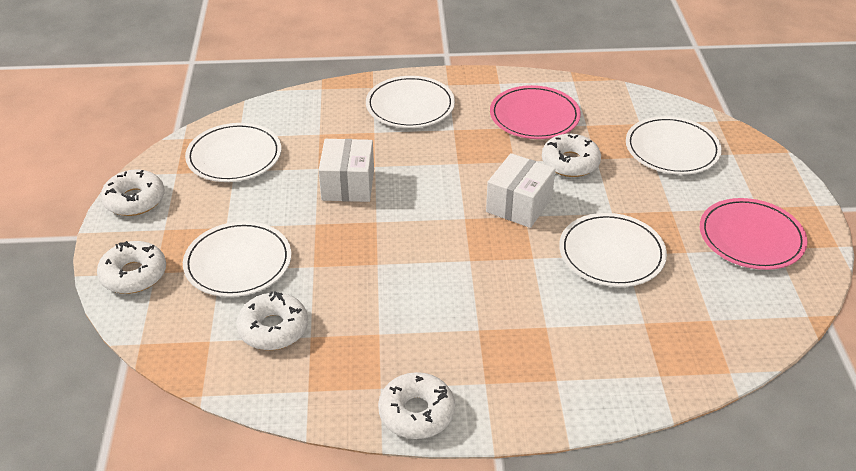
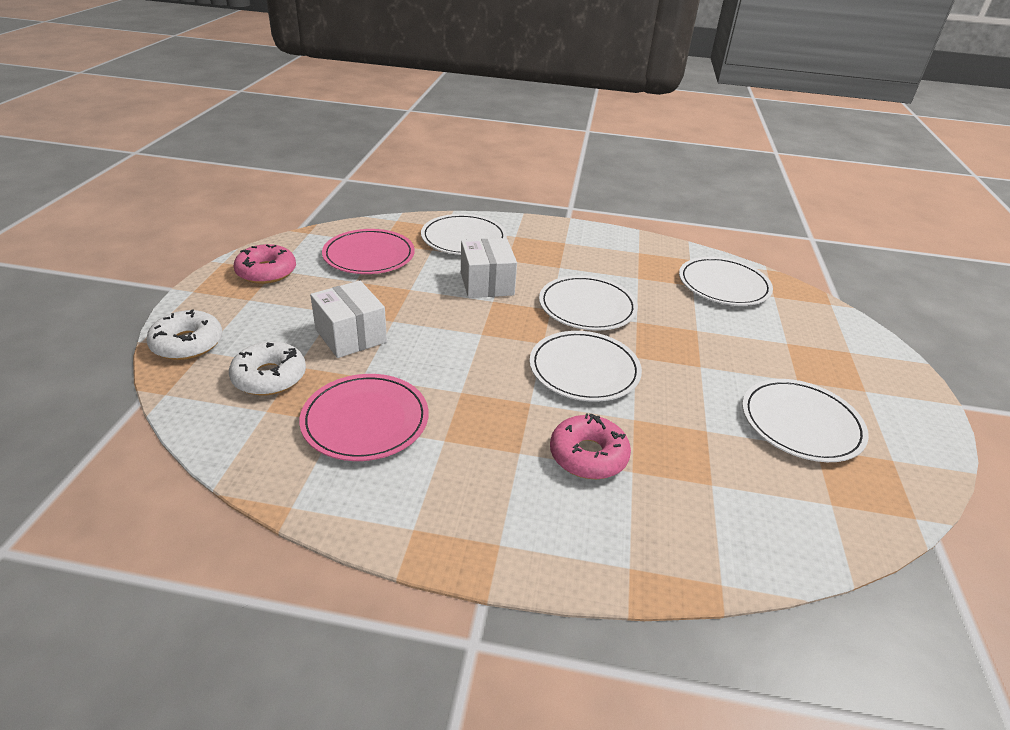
pink donut: 0 -> 2
white donut: 5 -> 2

